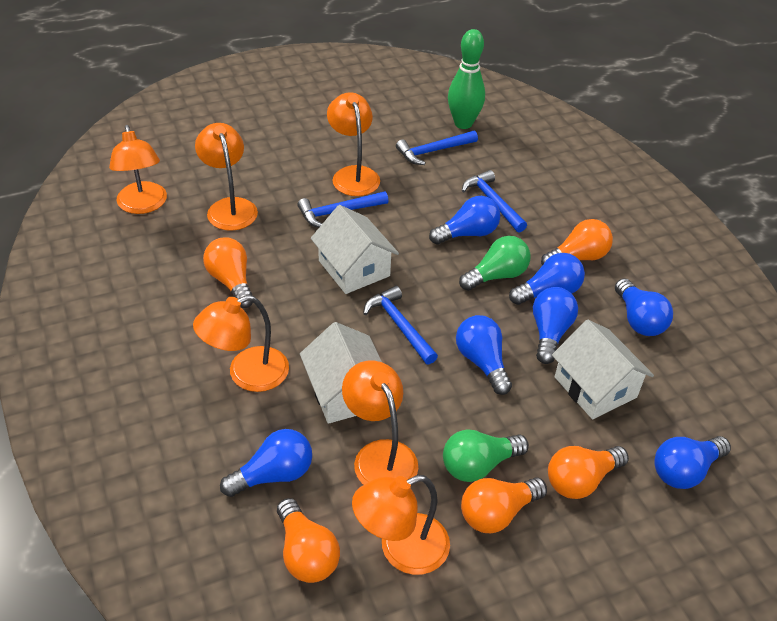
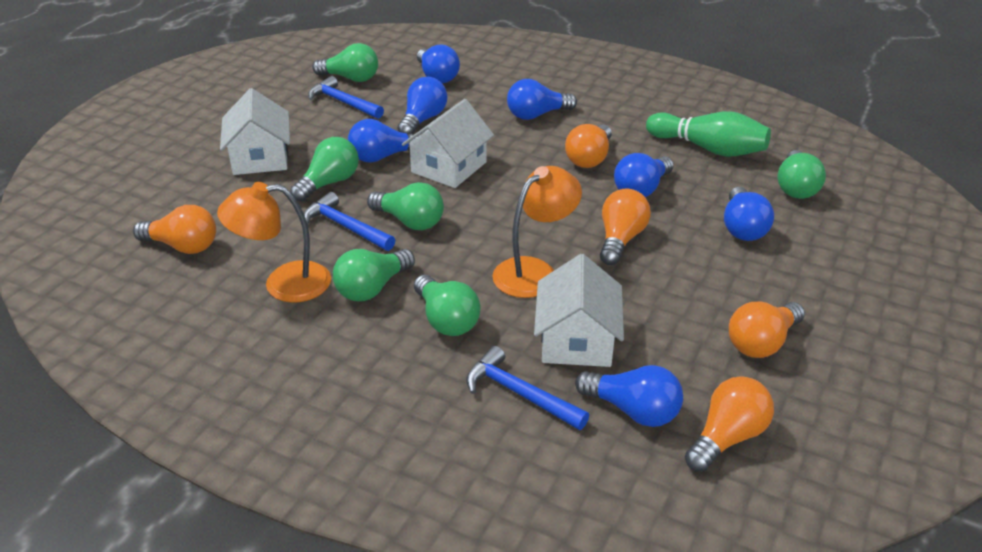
blue hammer: 4 -> 3
green light bulb: 2 -> 6
orange lamp: 6 -> 2

